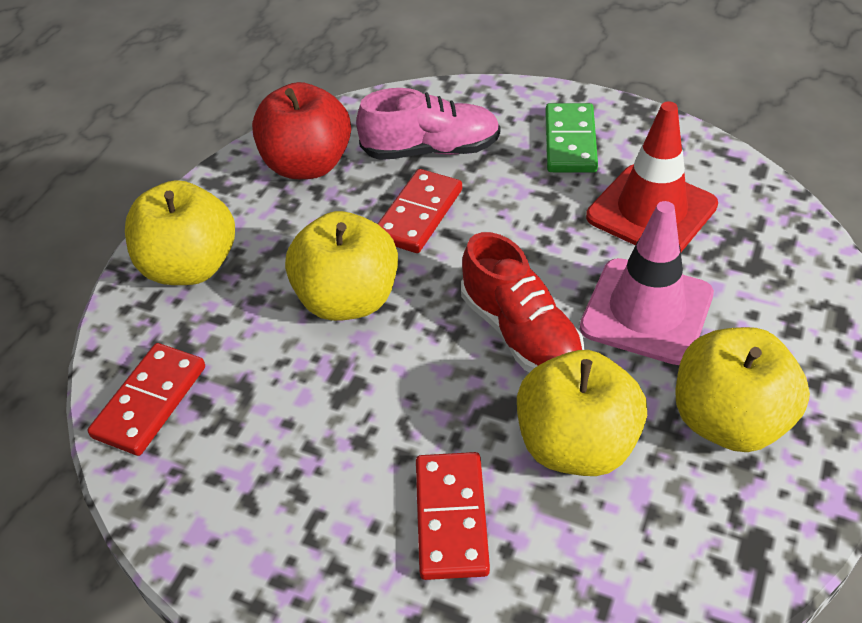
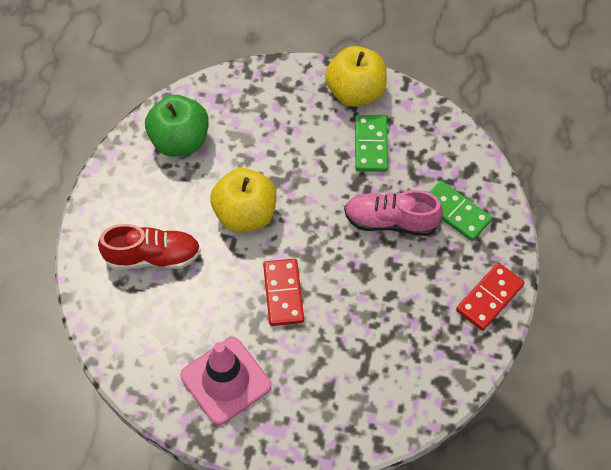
green apple: 0 -> 1
green domino: 1 -> 2
red apple: 1 -> 0
red domino: 3 -> 2
red traffic cone: 1 -> 0
yellow apple: 4 -> 2

